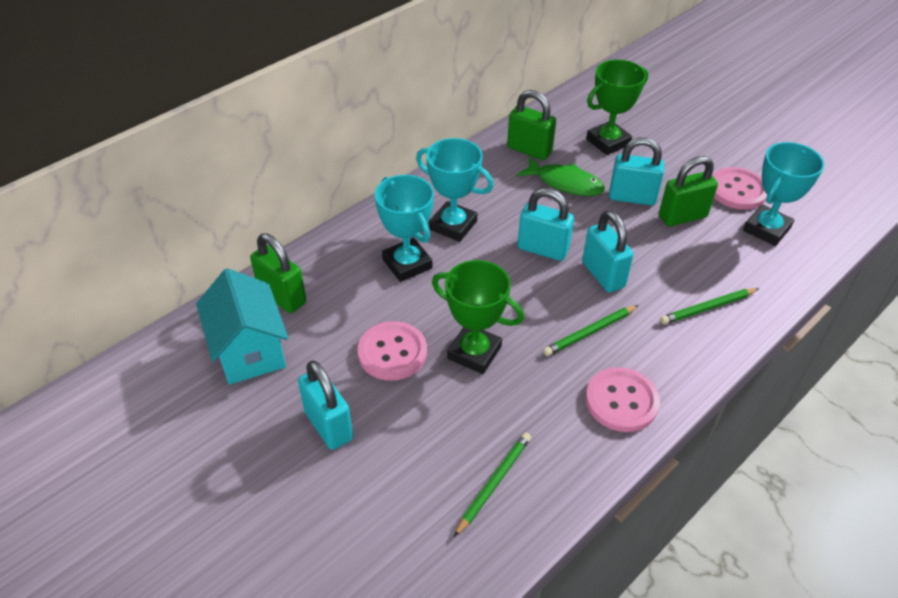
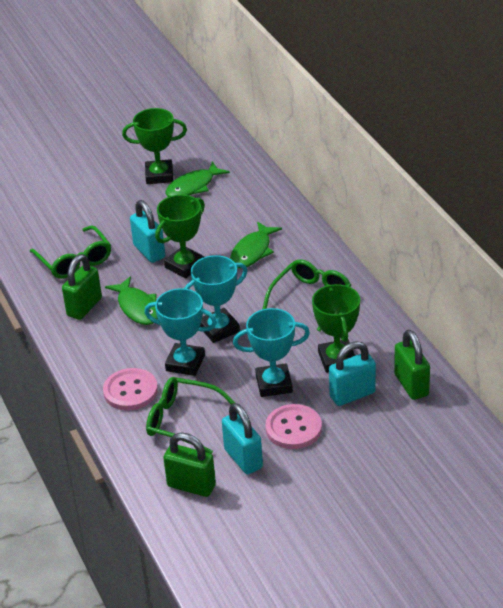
green fish: 1 -> 3
green glasses: 0 -> 3
green pencil: 3 -> 0
green trophy: 2 -> 3
pink button: 3 -> 2
turquoise house: 1 -> 0
turquoise padlock: 4 -> 3

